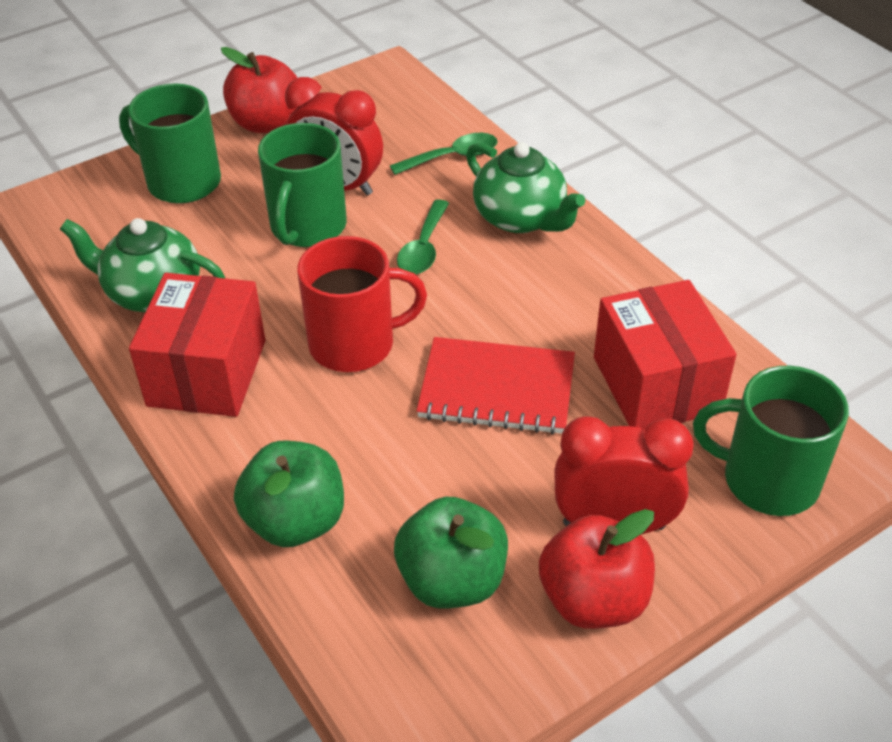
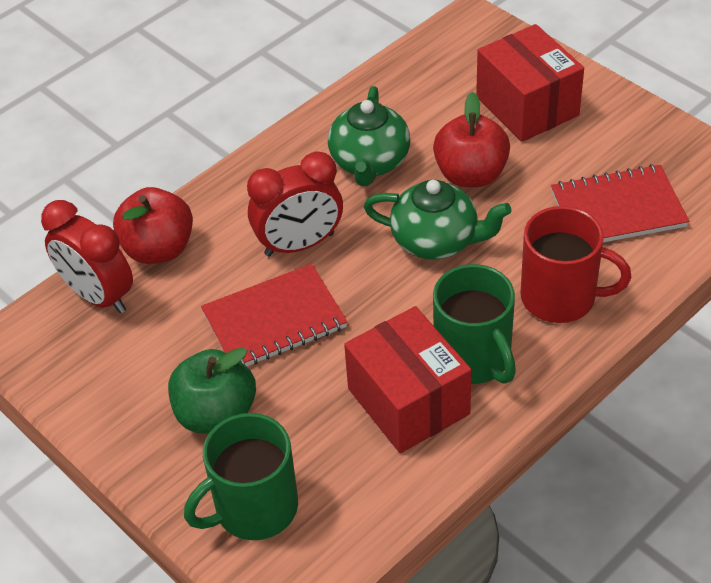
green apple: 2 -> 1
green mug: 3 -> 2
green spoon: 2 -> 0
red notebook: 1 -> 2

